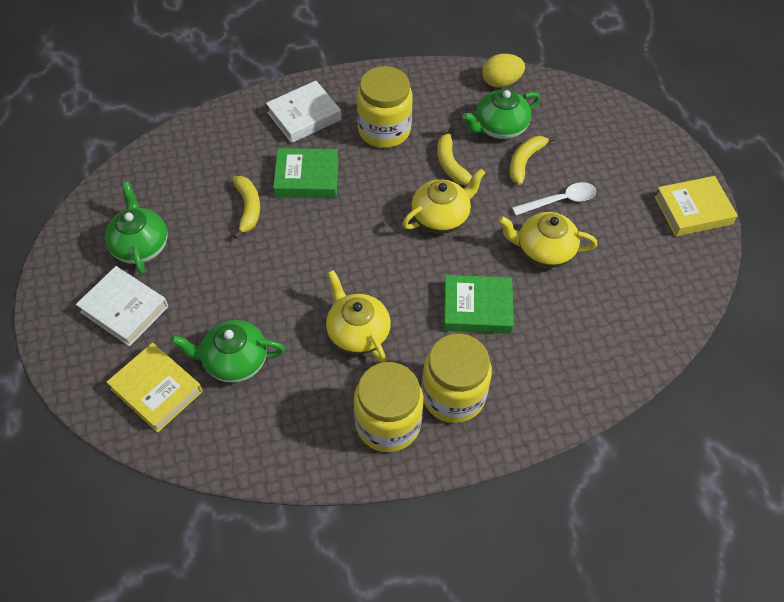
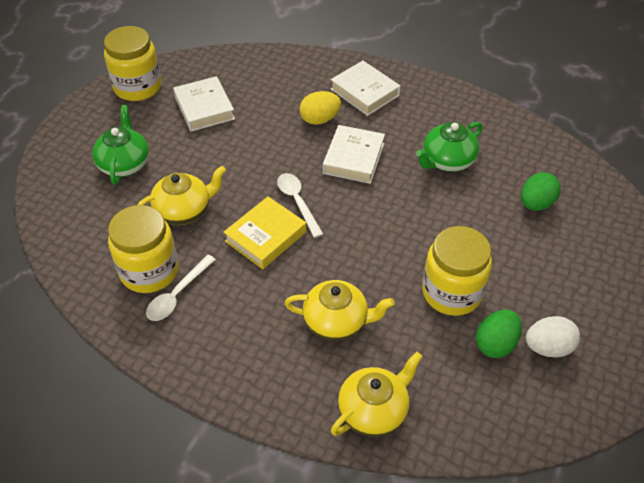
green book: 2 -> 0
green egg: 0 -> 2
green teapot: 3 -> 2
white book: 2 -> 3
white egg: 0 -> 1
white spoon: 1 -> 2
yellow banana: 3 -> 0
yellow book: 2 -> 1

